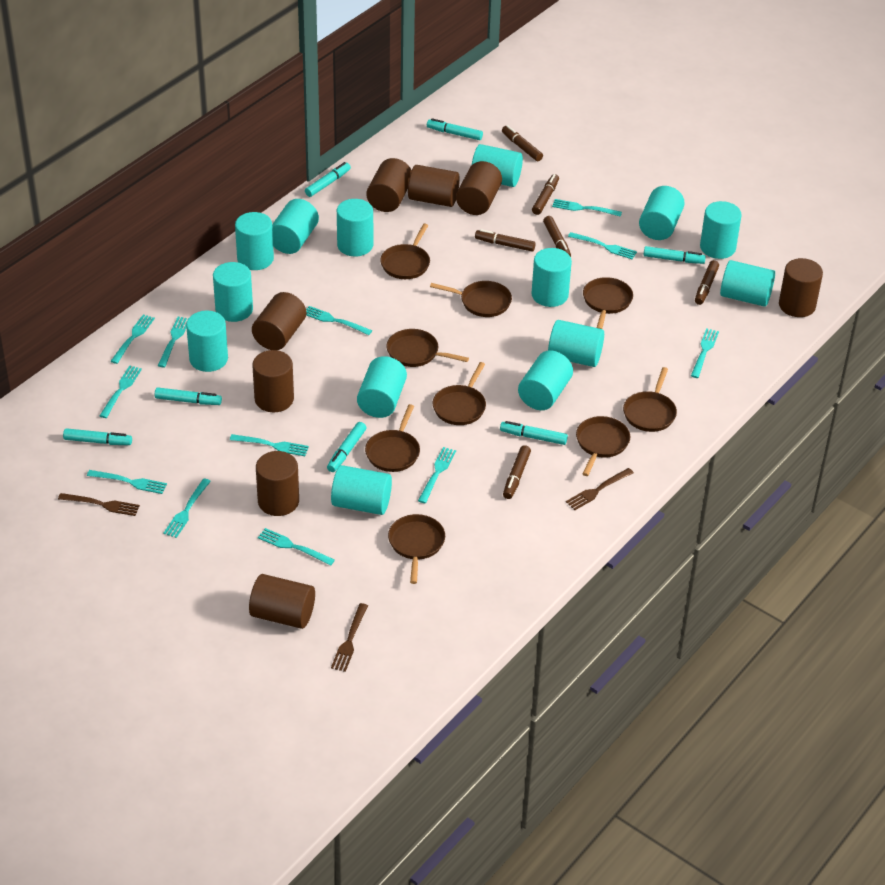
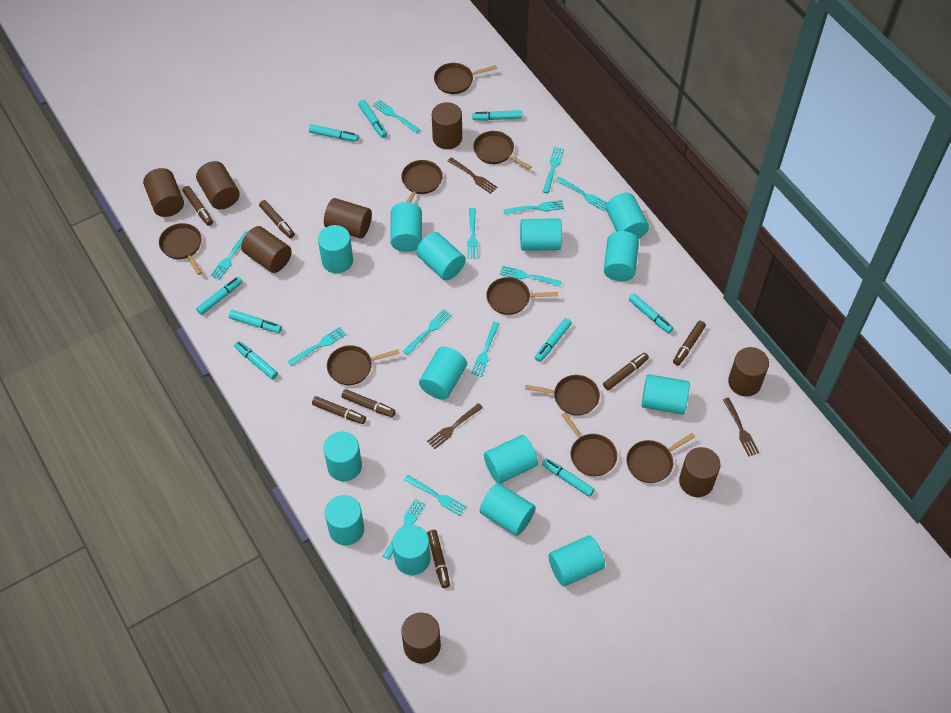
brown marker: 6 -> 7
turquoise marker: 7 -> 9

